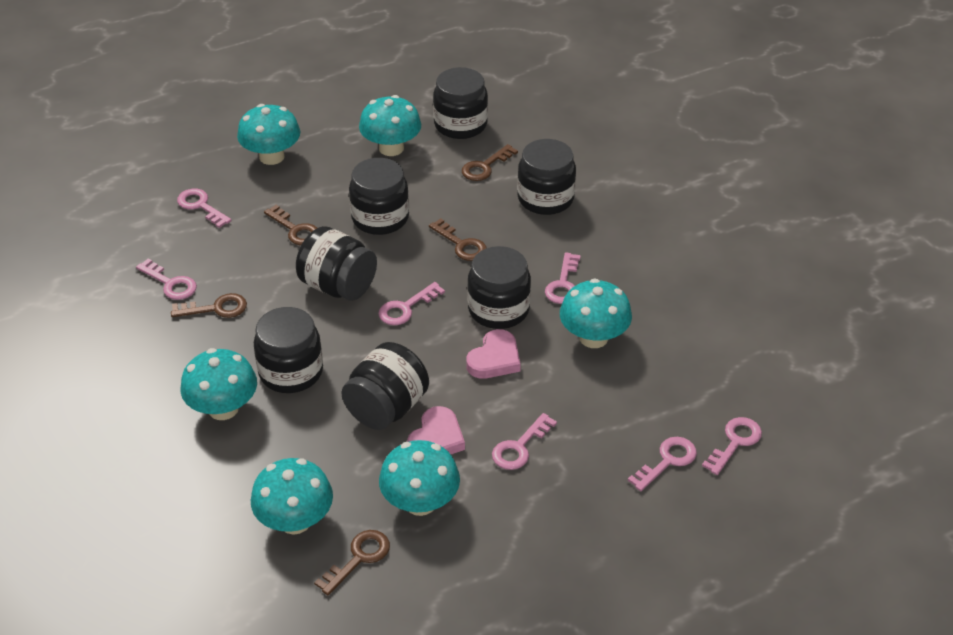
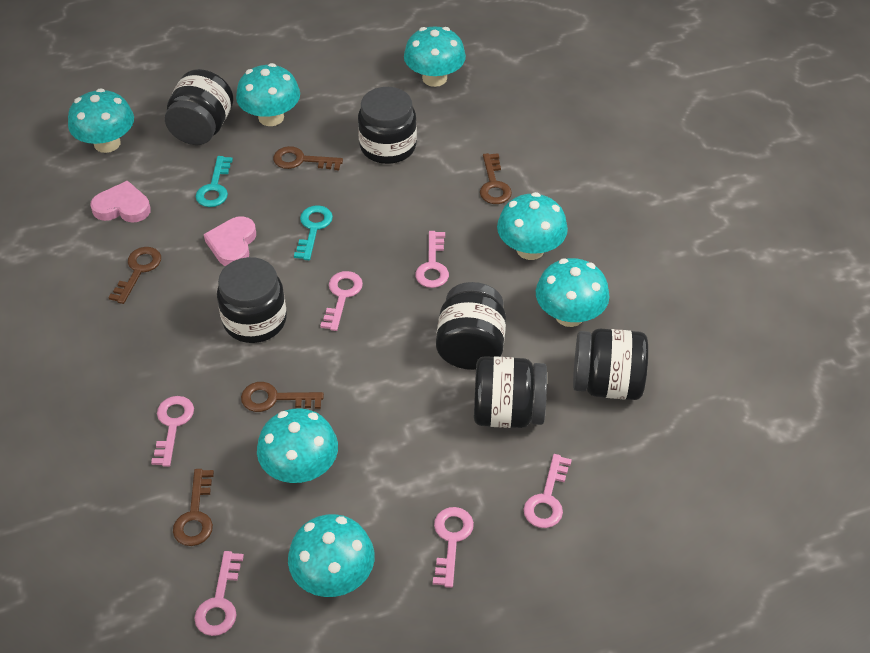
black jar: 7 -> 6
pink key: 7 -> 6
turquoise key: 0 -> 2
turquoise mushroom: 6 -> 7

